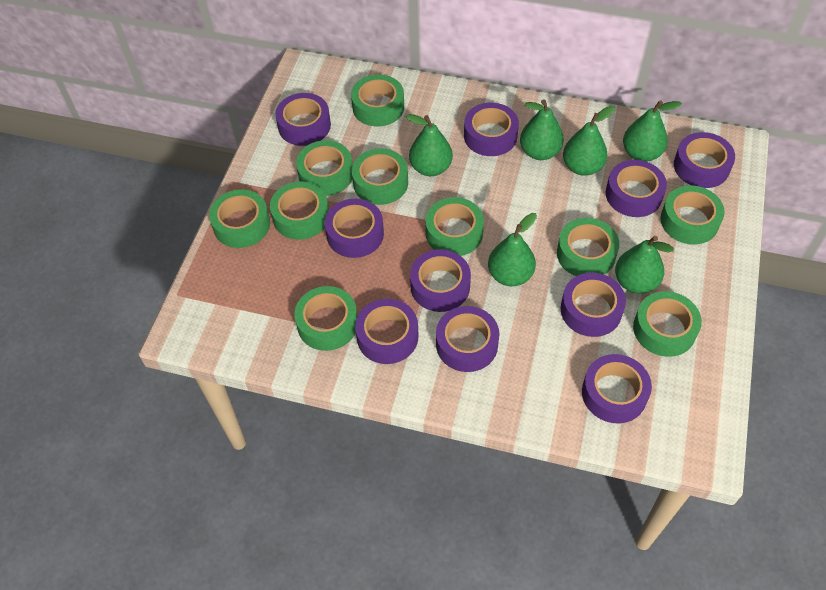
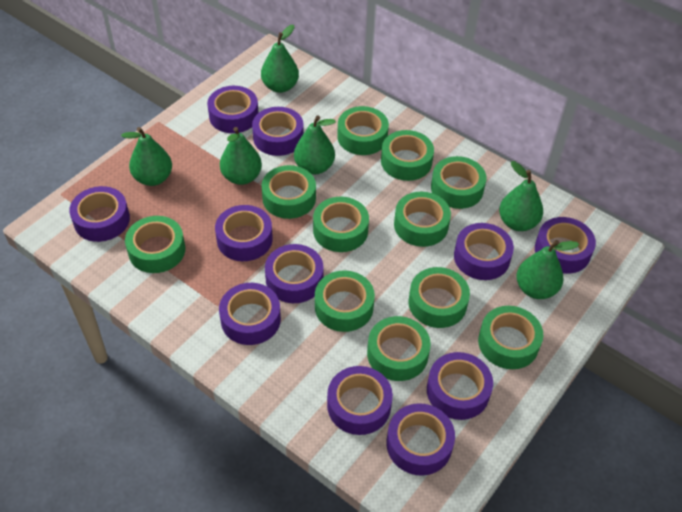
green tape: 10 -> 11
purple tape: 10 -> 11

